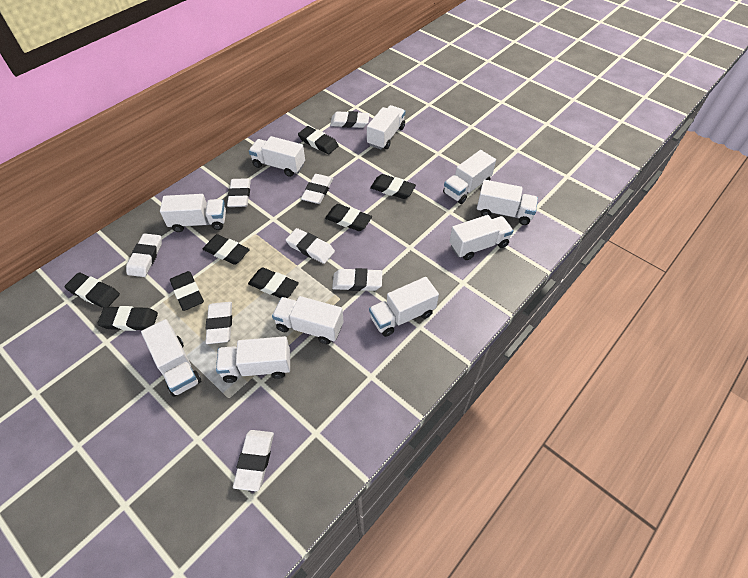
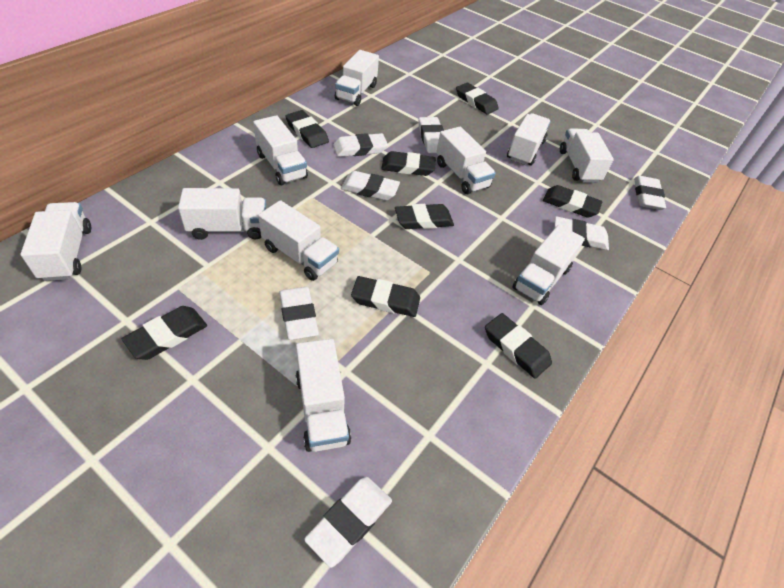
white eraser: 8 -> 7

